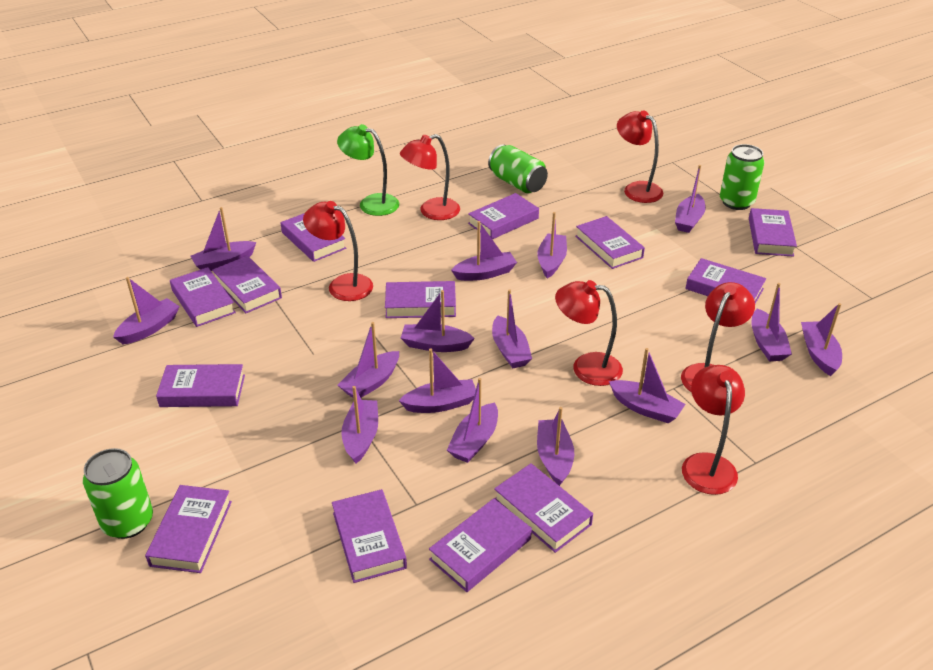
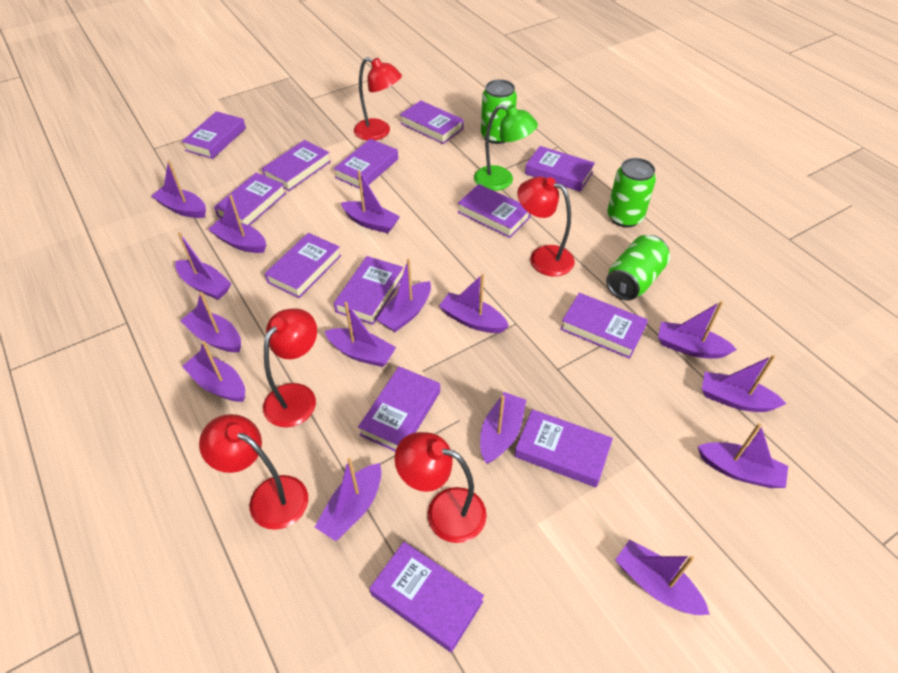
red lamp: 6 -> 5

